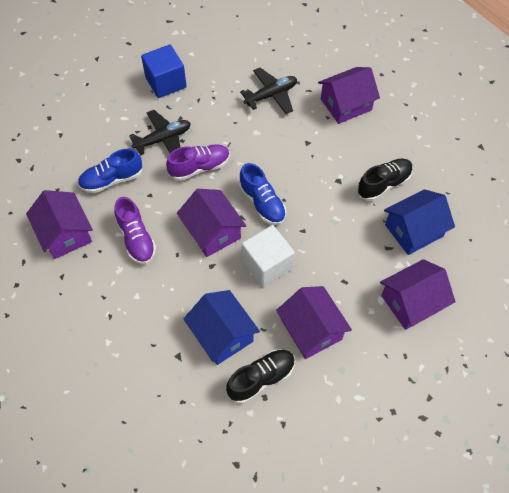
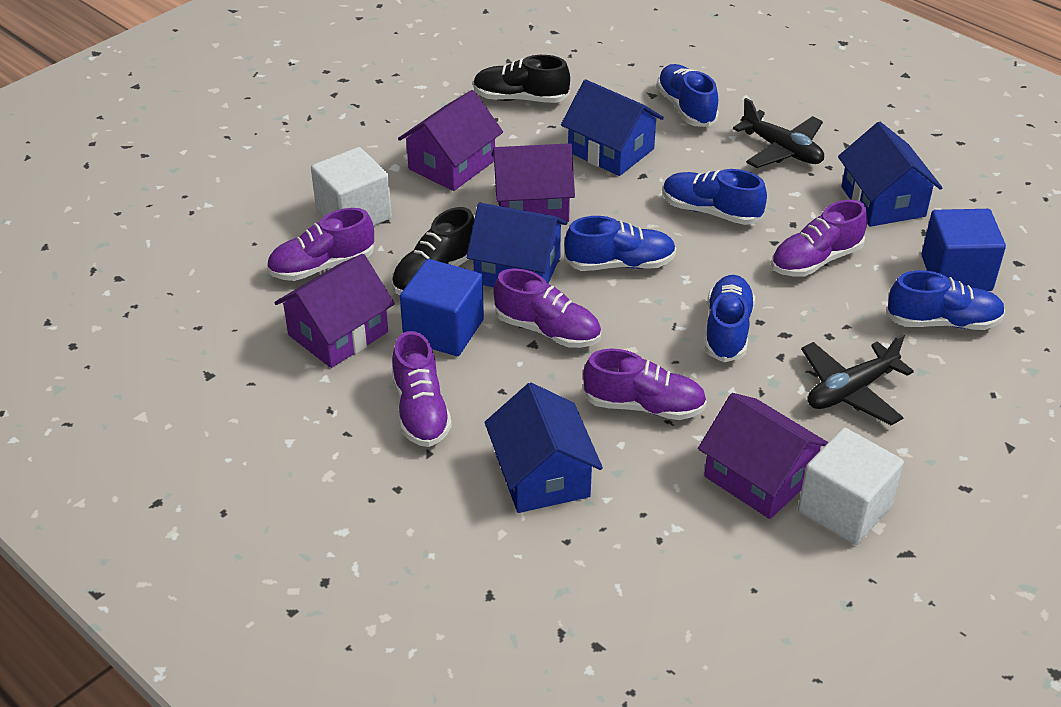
blue cube: 1 -> 2
blue house: 2 -> 4
blue shoe: 2 -> 5
purple house: 5 -> 4
purple shoe: 2 -> 5
white cube: 1 -> 2

